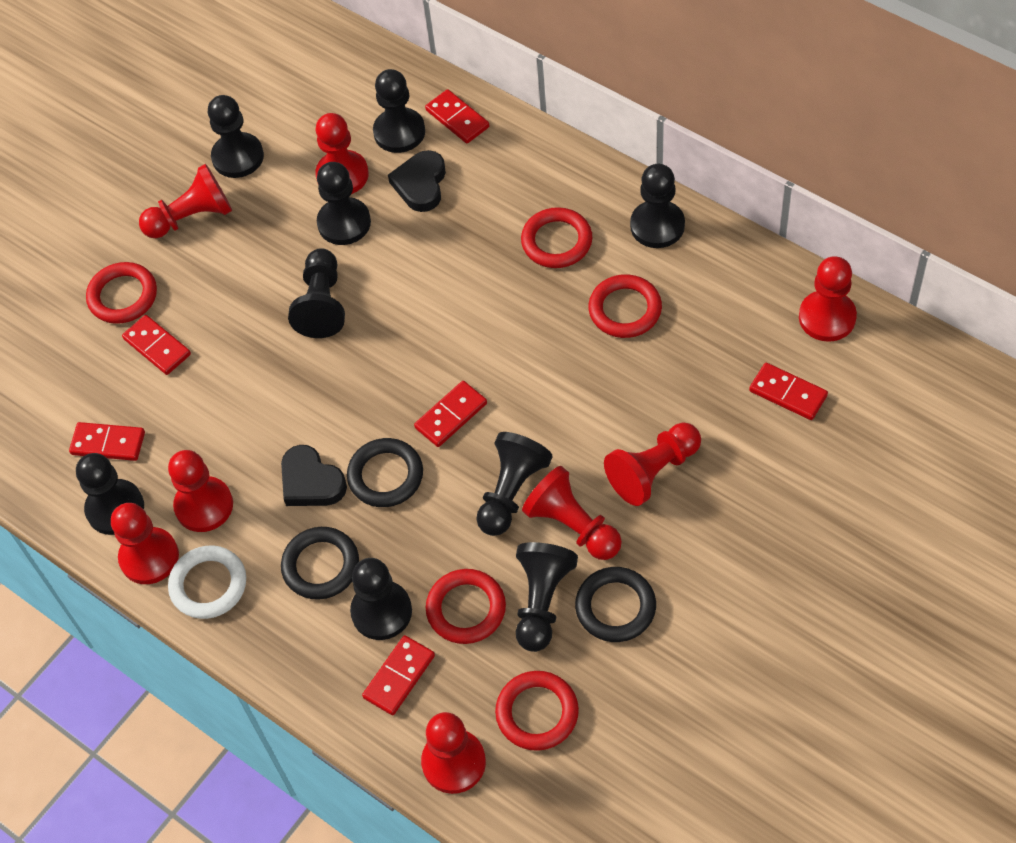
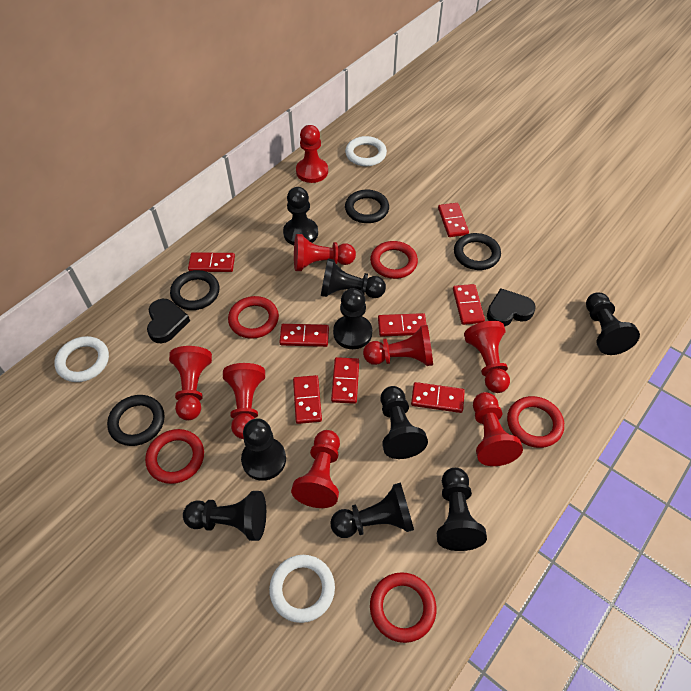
black ring: 3 -> 4
red domino: 6 -> 8
white ring: 1 -> 3

